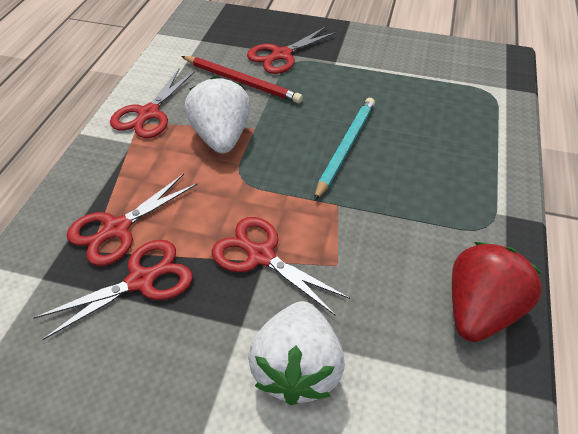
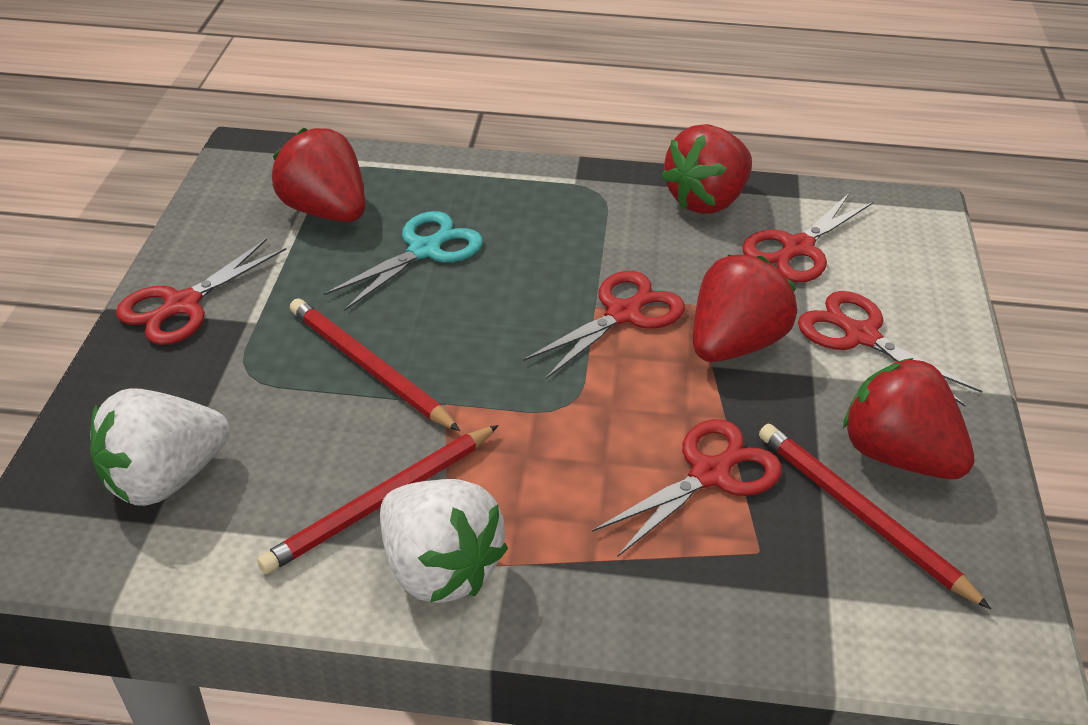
red pencil: 1 -> 3
red strawberry: 1 -> 4
turquoise pencil: 1 -> 0
turquoise scissors: 0 -> 1

